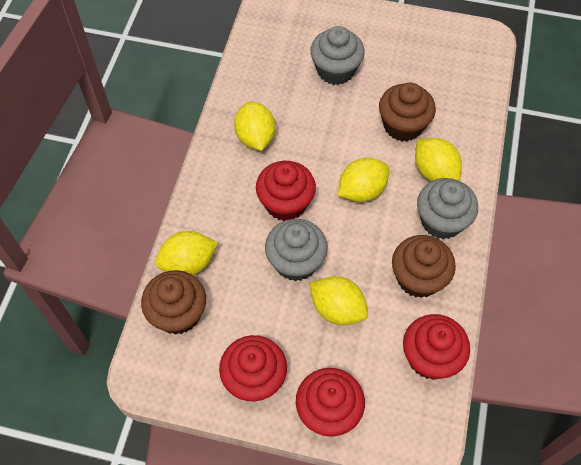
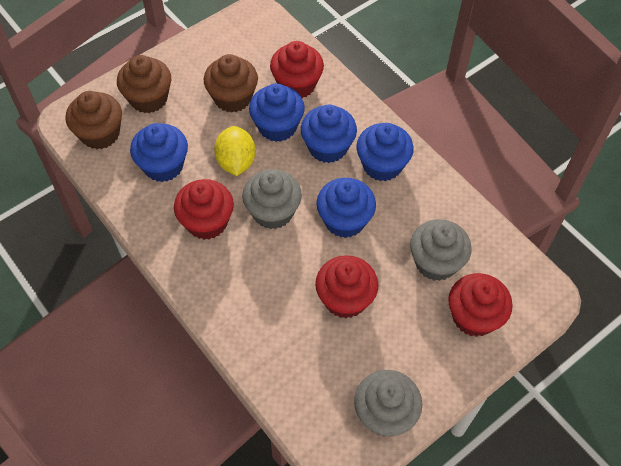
blue cupcake: 0 -> 5
yellow lemon: 5 -> 1

